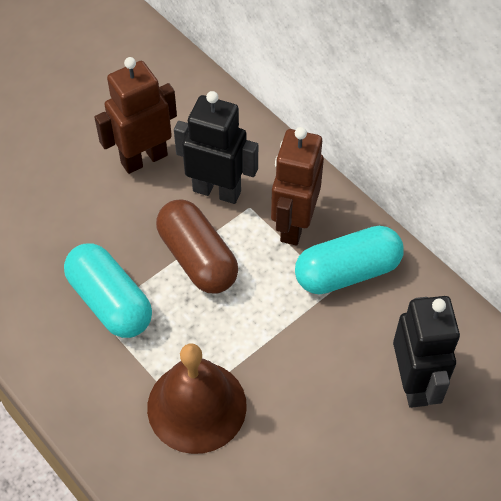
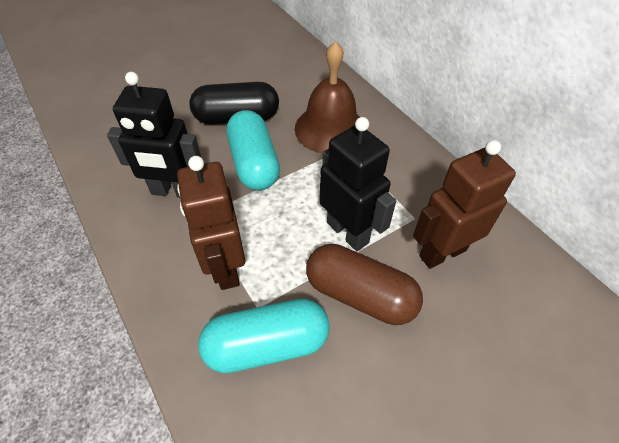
black capsule: 0 -> 1

